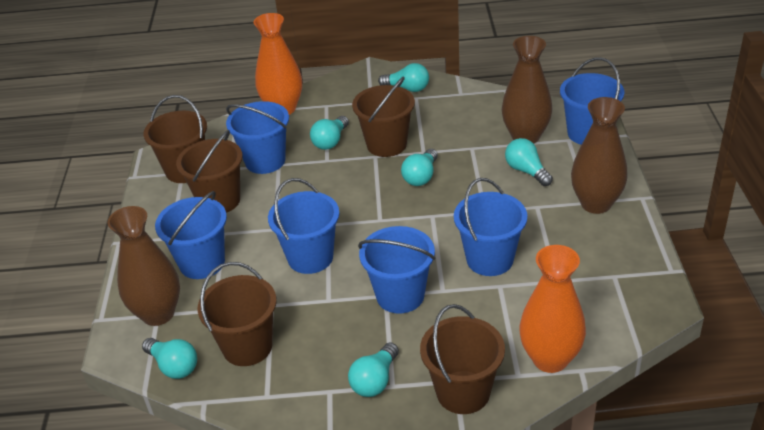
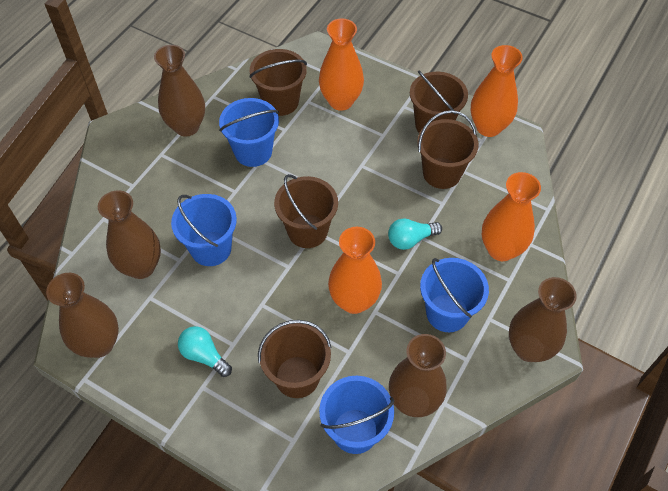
blue bucket: 6 -> 4
brown vase: 3 -> 5
orange vase: 2 -> 4
turquoise light bulb: 6 -> 2

